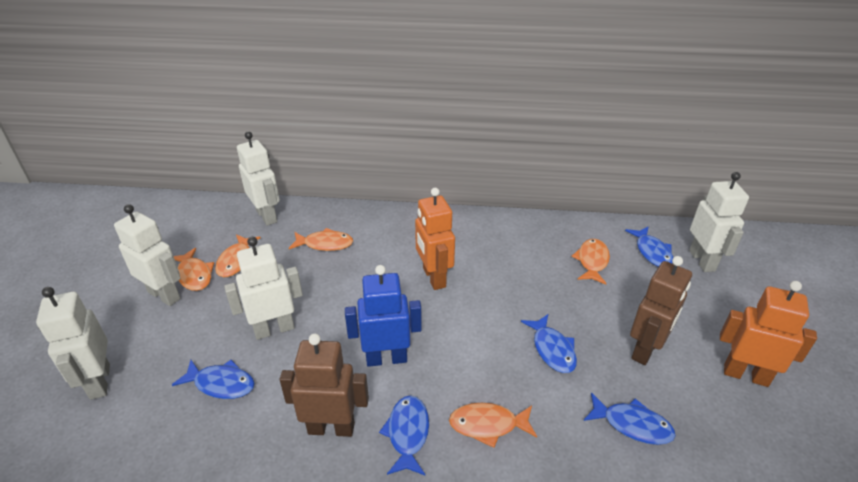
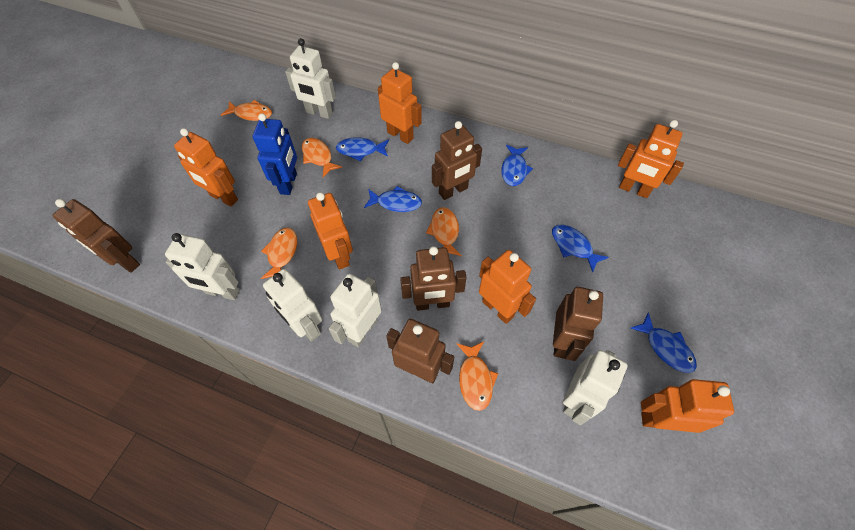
brown robot: 2 -> 5
orange robot: 2 -> 6

